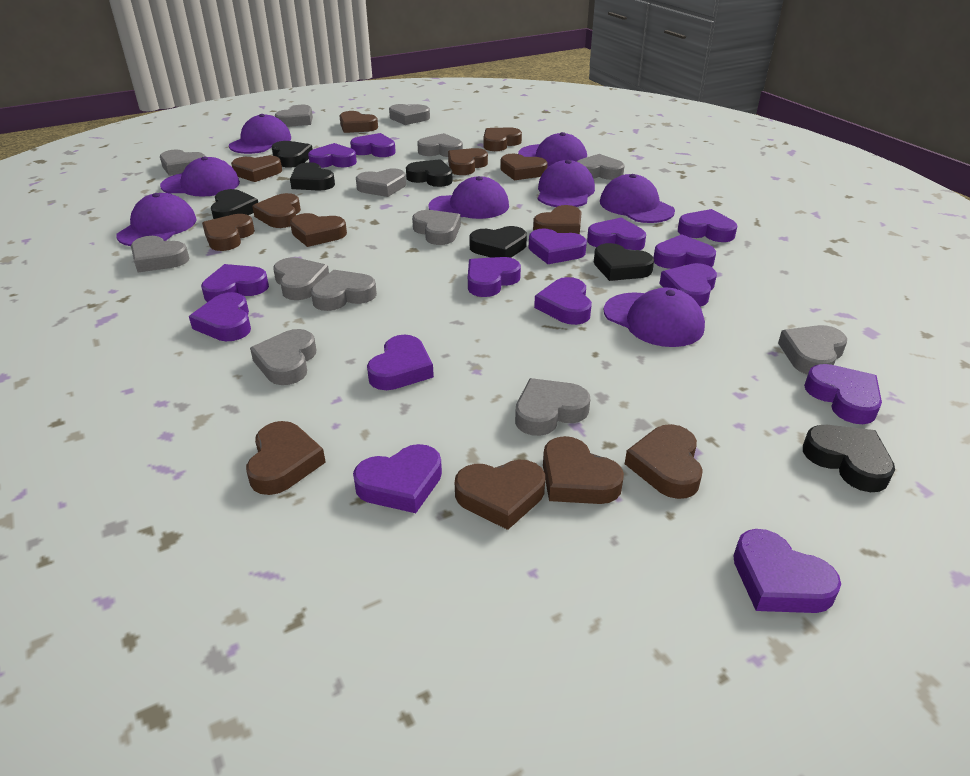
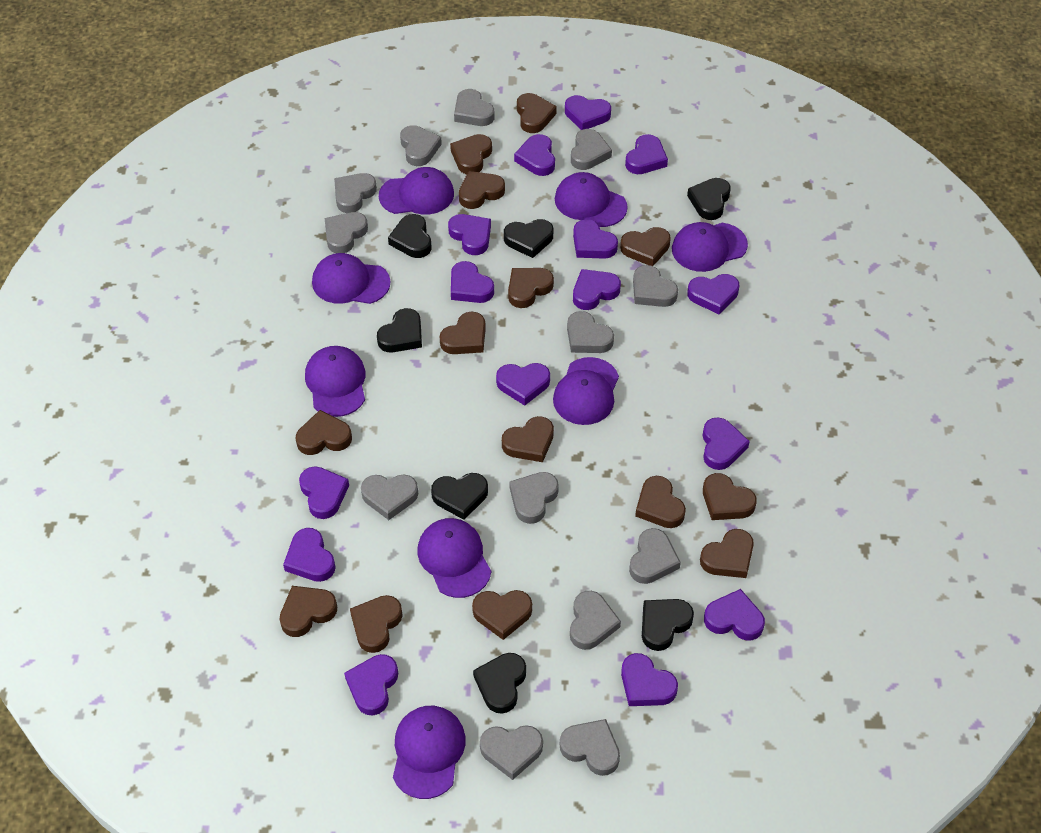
brown heart: 13 -> 14

